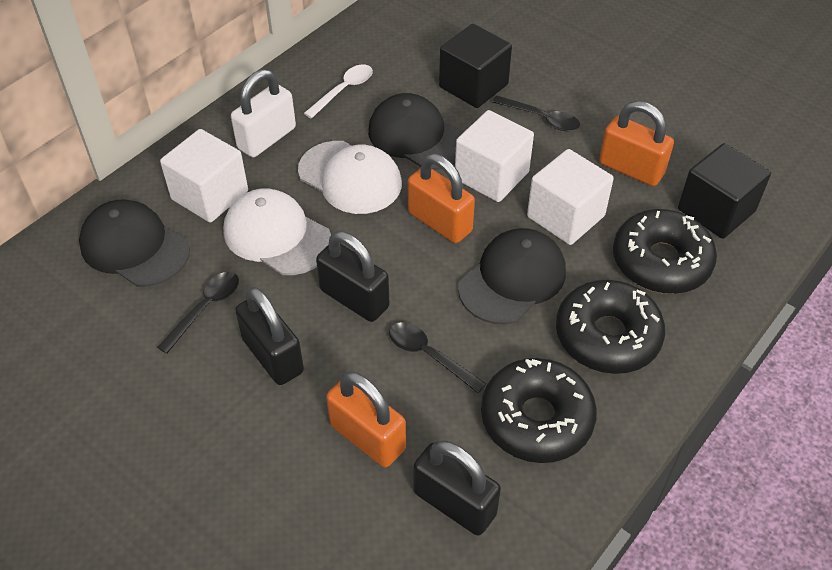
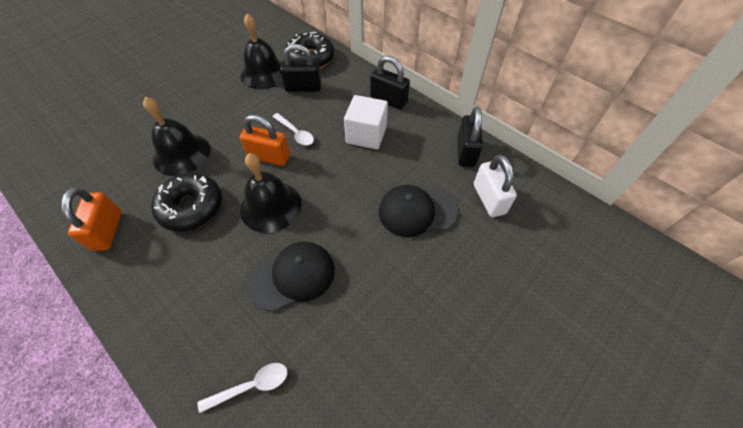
black bell: 0 -> 3
black cap: 3 -> 2
black cube: 2 -> 0
black donut: 3 -> 2
black spoon: 3 -> 0
orange padlock: 3 -> 2
white cap: 2 -> 0
white cube: 3 -> 1
white spoon: 1 -> 2

